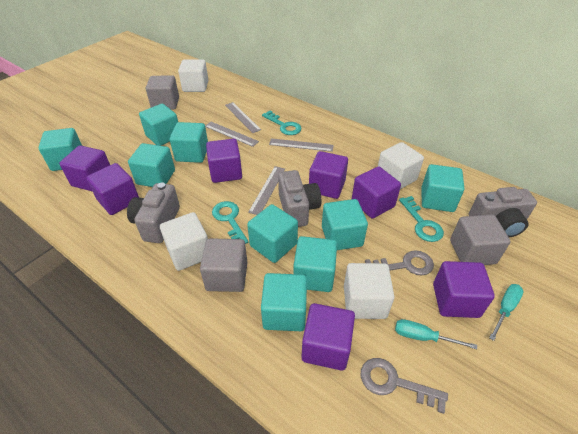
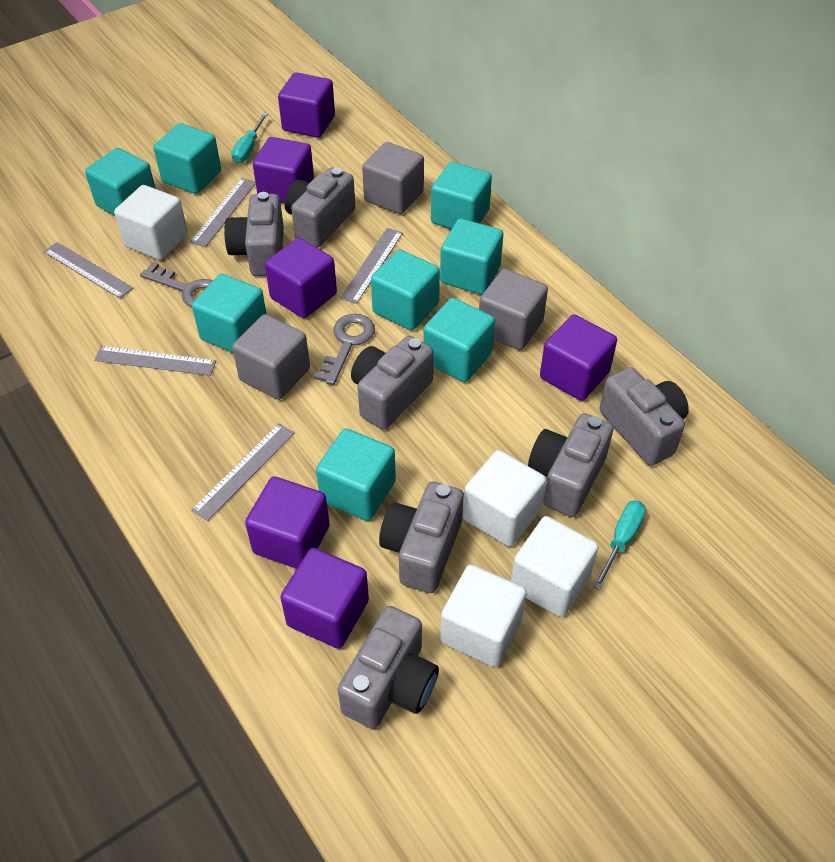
grey camera: 3 -> 7
grey ruler: 4 -> 5
purple cube: 7 -> 6
turquoise cube: 9 -> 8
turquoise key: 3 -> 0

